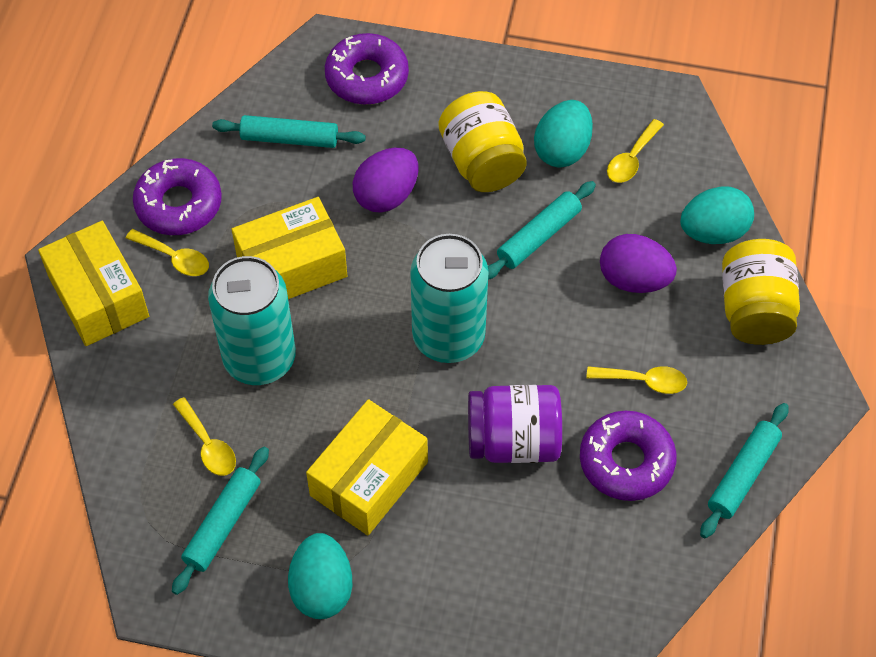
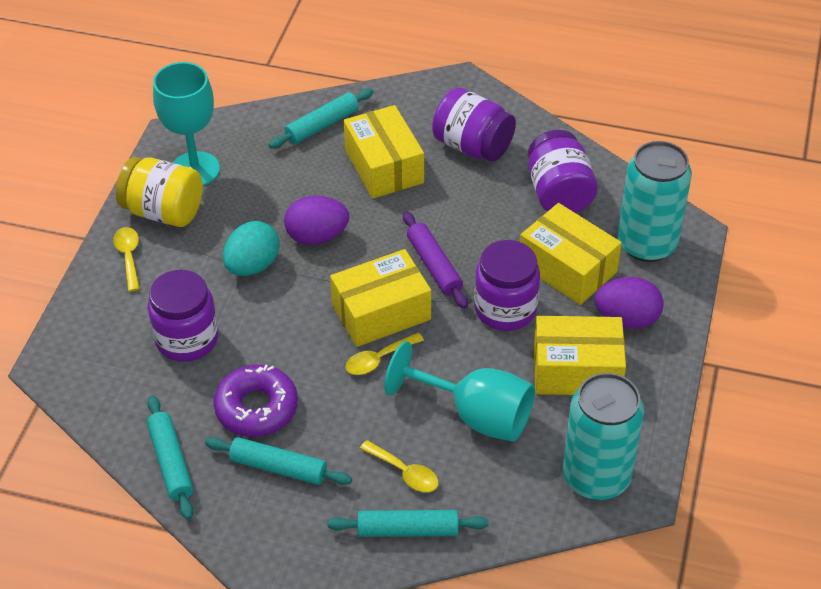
purple donut: 3 -> 1
purple jar: 1 -> 4
purple rolling pin: 0 -> 1
turquoise egg: 3 -> 1
turquoise goblet: 0 -> 2
yellow box: 3 -> 4
yellow jar: 2 -> 1
yellow spoon: 4 -> 3

